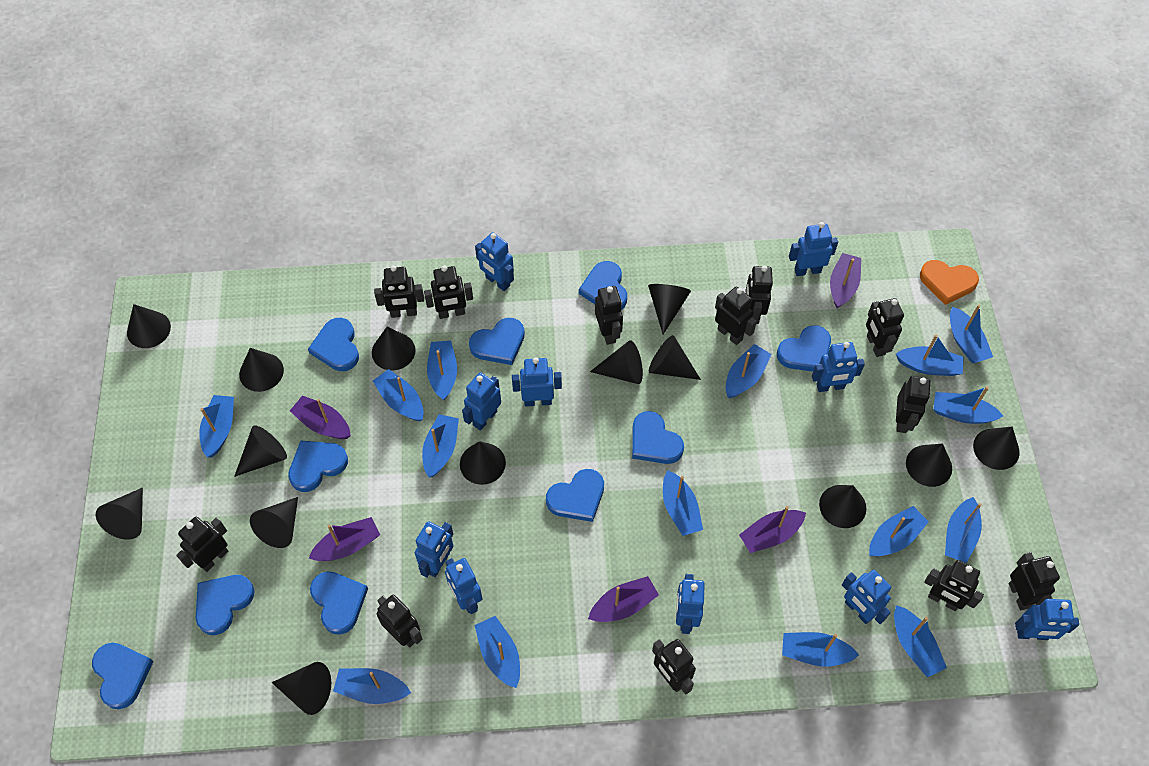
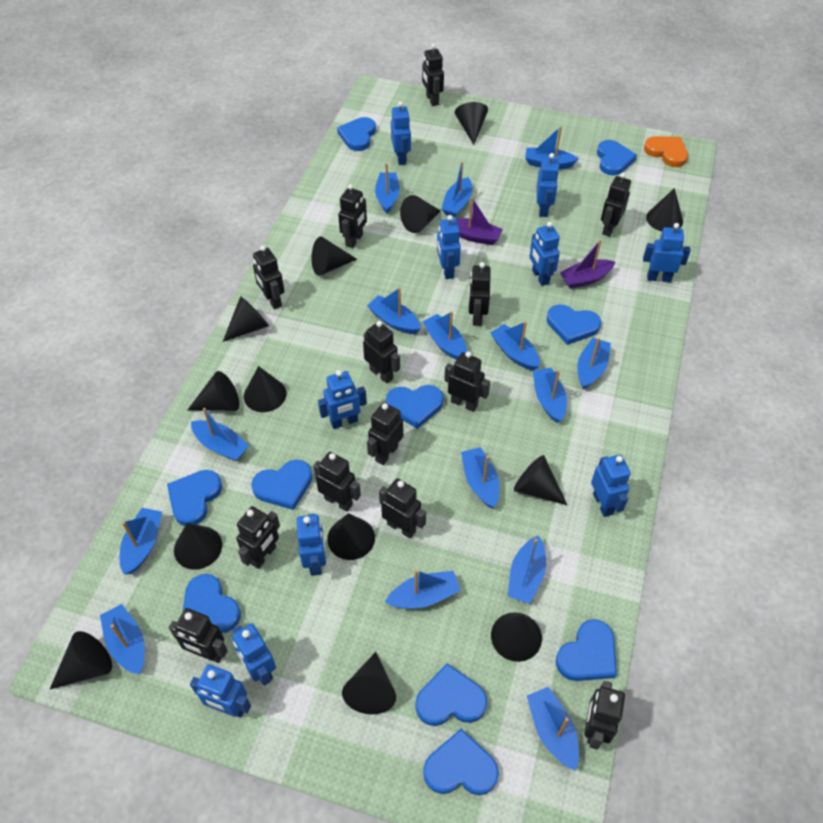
black cone: 14 -> 13
black robot: 12 -> 13
purple boat: 5 -> 2

